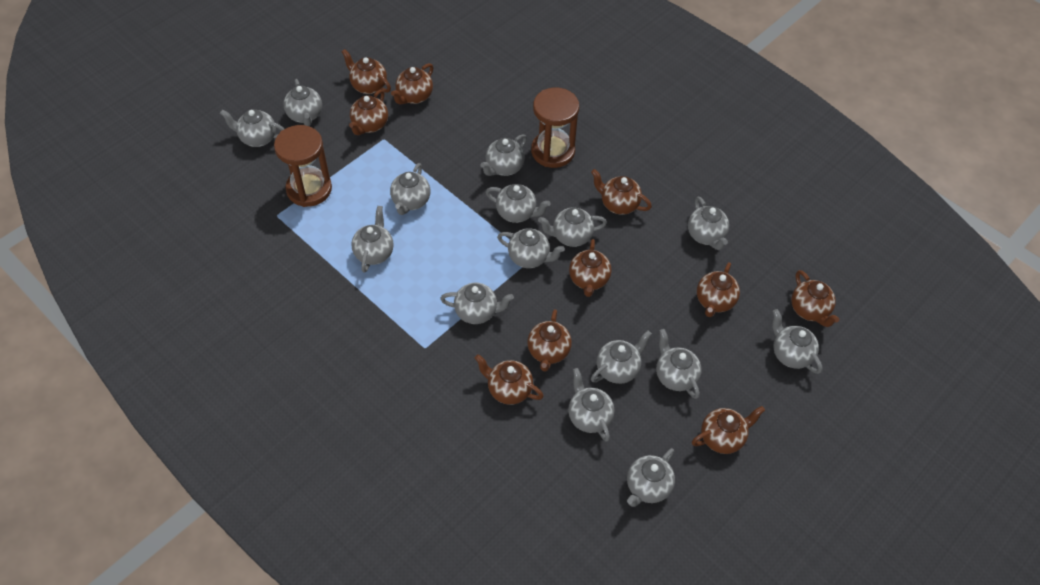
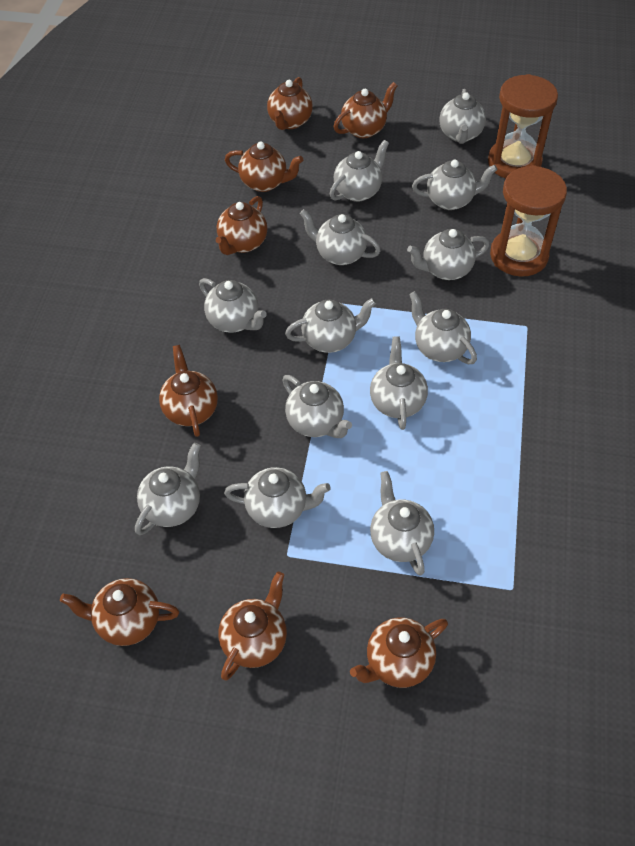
brown teapot: 10 -> 8
grey teapot: 15 -> 13

